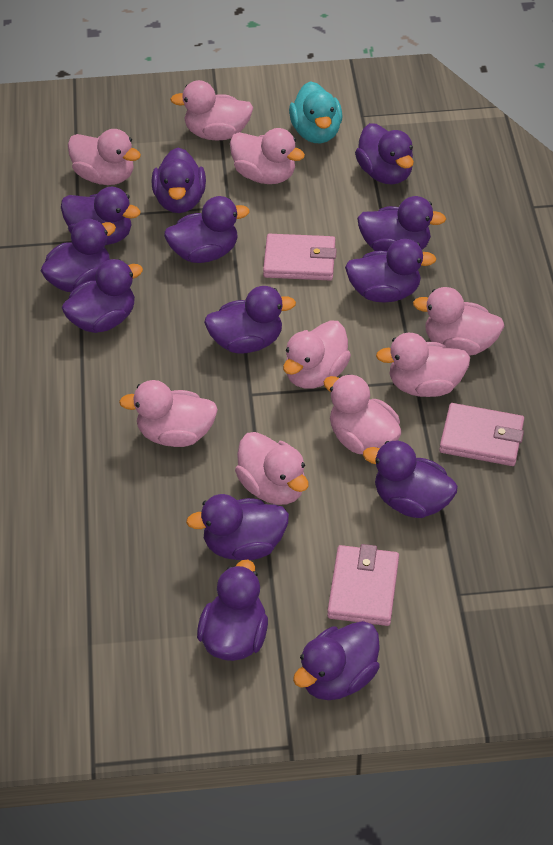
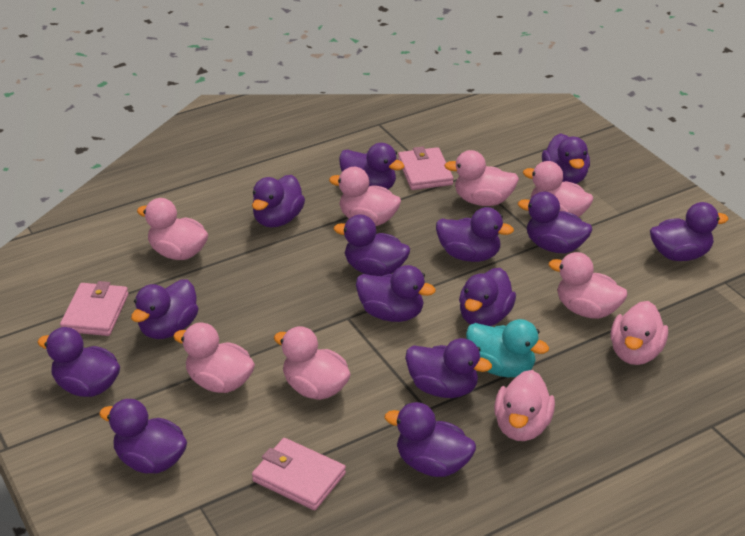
purple duck: 13 -> 14

